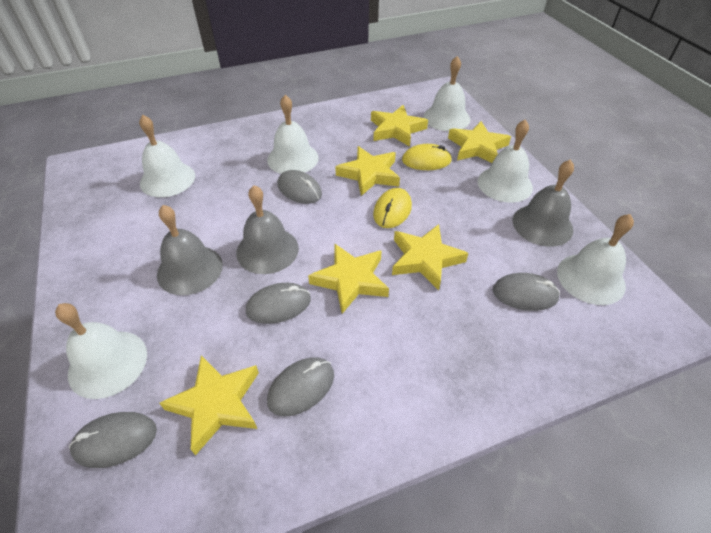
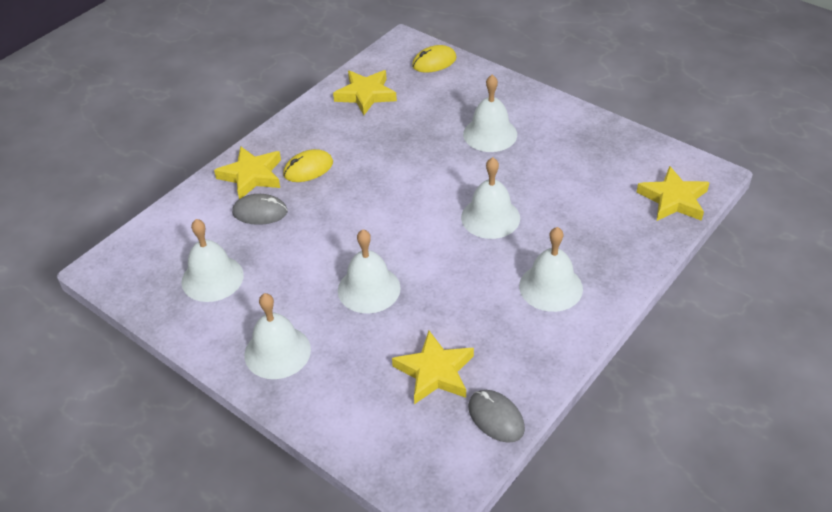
grey bell: 3 -> 0
grey mouse: 5 -> 2
yellow star: 6 -> 4

